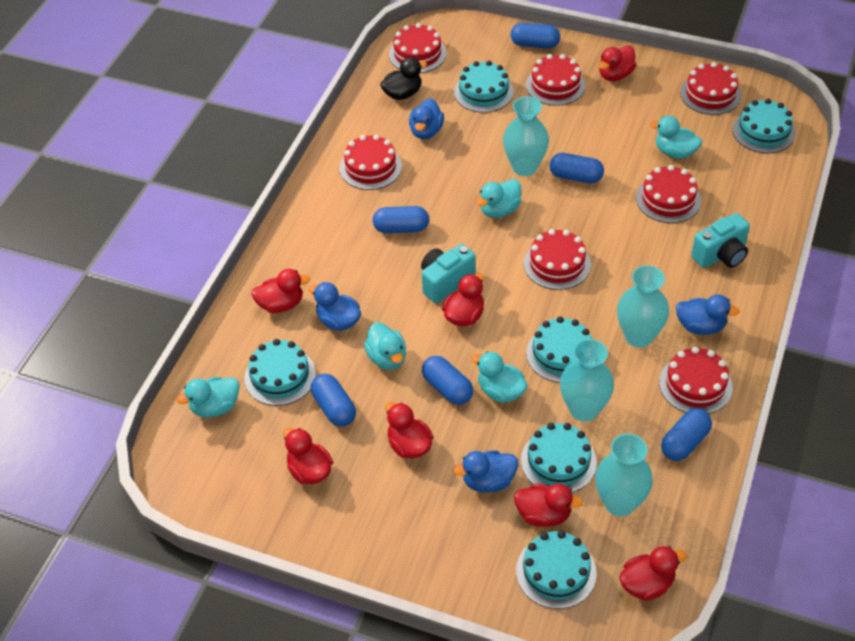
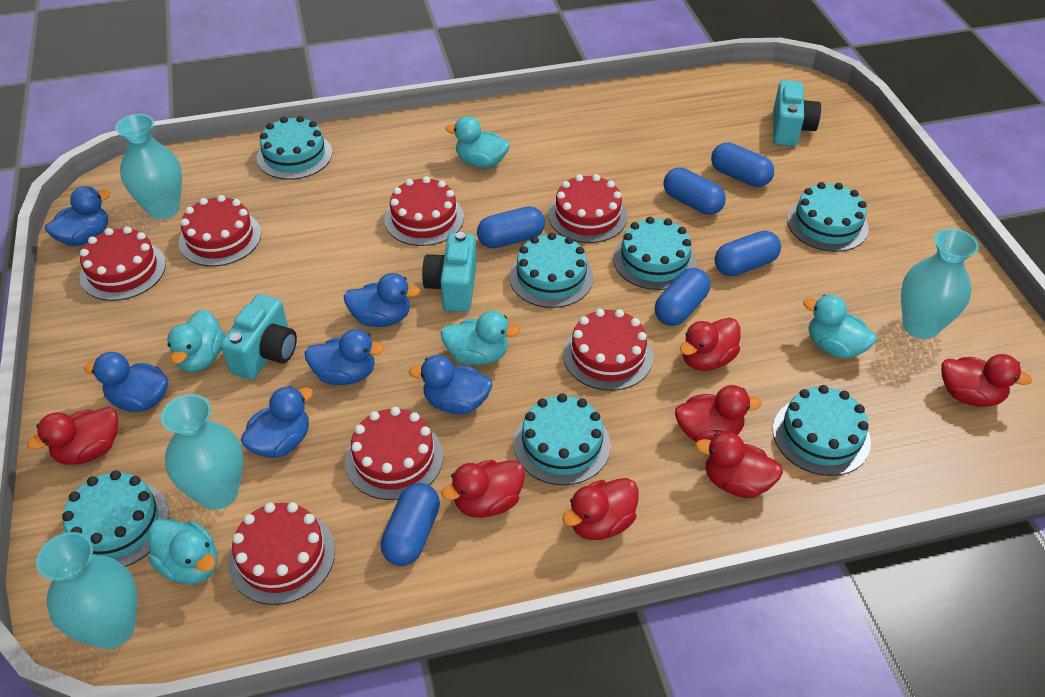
black duck: 1 -> 0
blue duck: 4 -> 6
turquoise cake: 6 -> 7
turquoise camera: 2 -> 3

